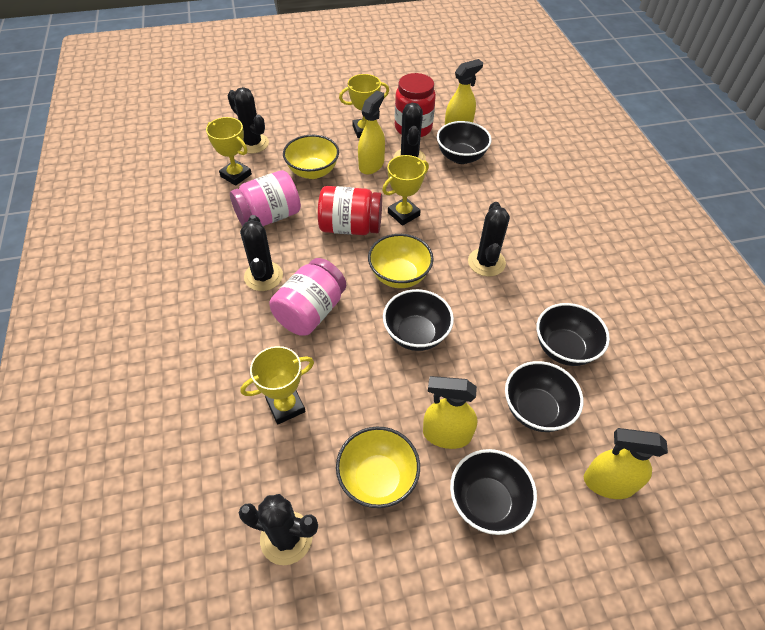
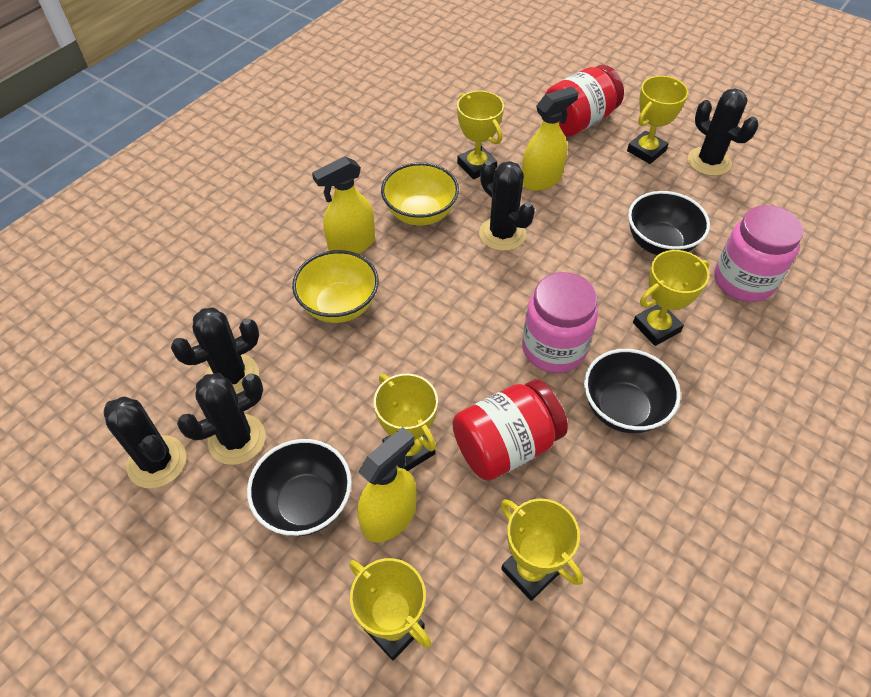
black bowl: 5 -> 3
yellow bowl: 3 -> 2
yellow spray bottle: 4 -> 3
yellow trophy: 4 -> 6

